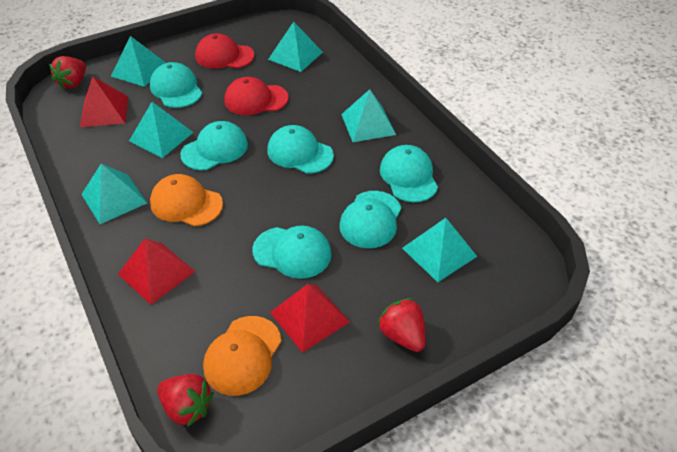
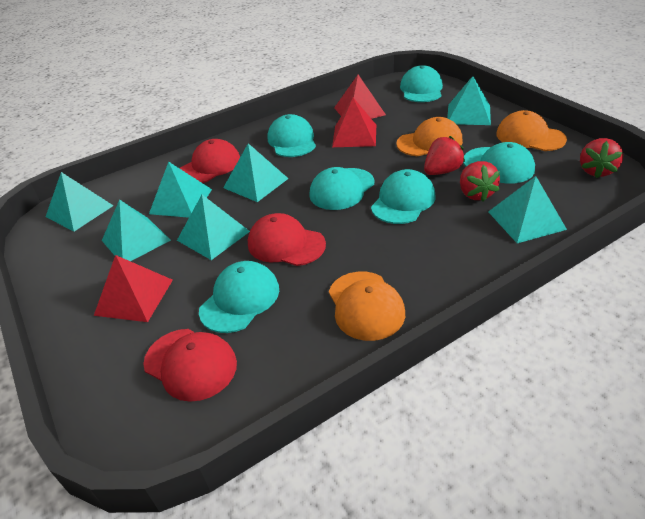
orange cap: 2 -> 3
red cap: 2 -> 3
turquoise pyramid: 6 -> 7

